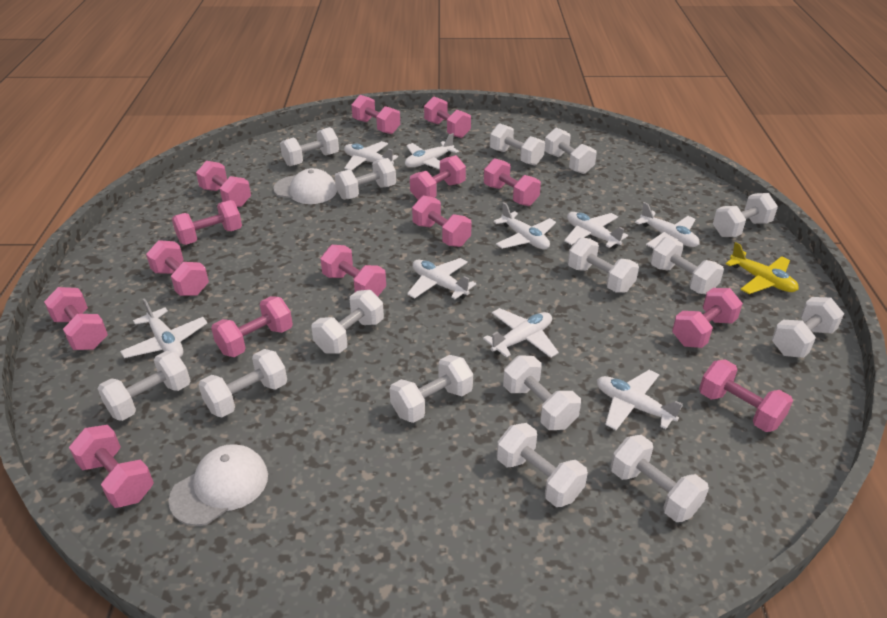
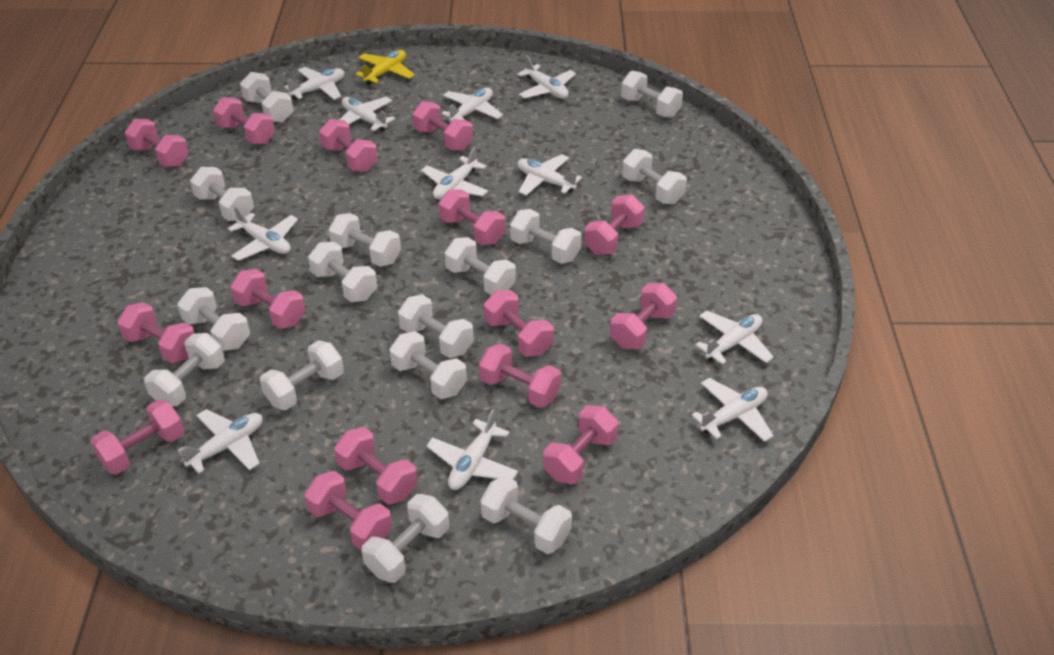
pink dumbbell: 14 -> 15
white cap: 2 -> 0
white plane: 9 -> 11

